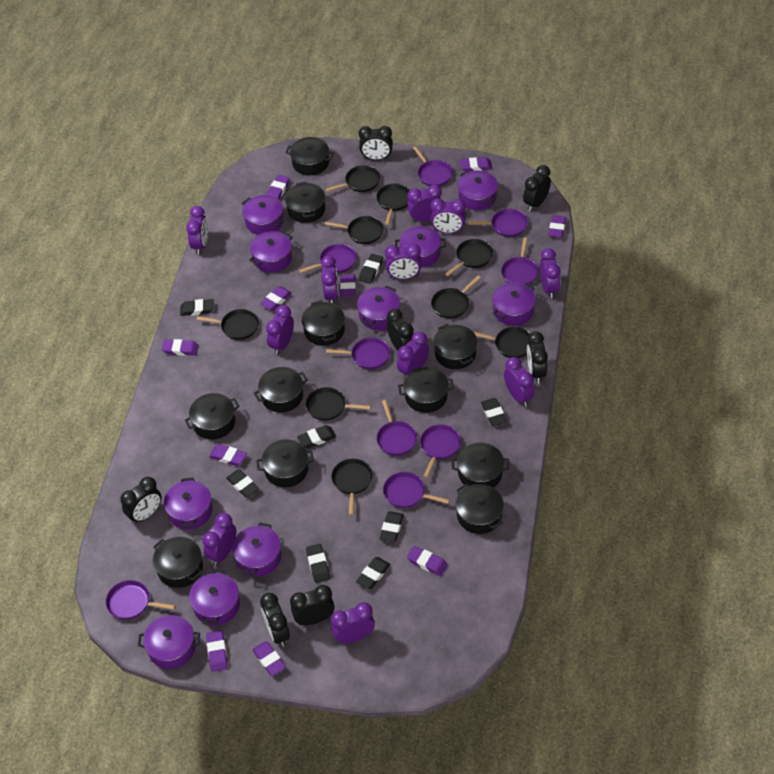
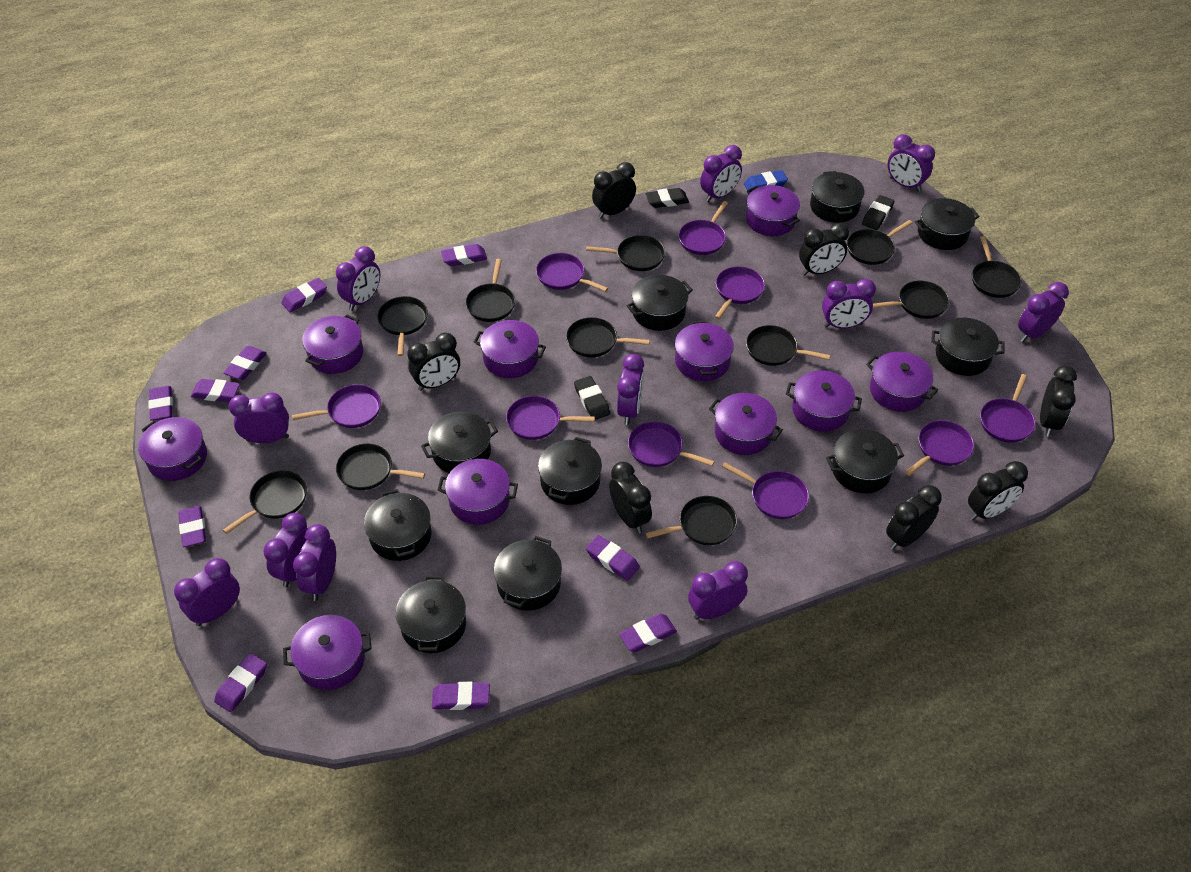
black eraser: 8 -> 3
black pan: 9 -> 11
black pot: 11 -> 10
blue eraser: 0 -> 1

